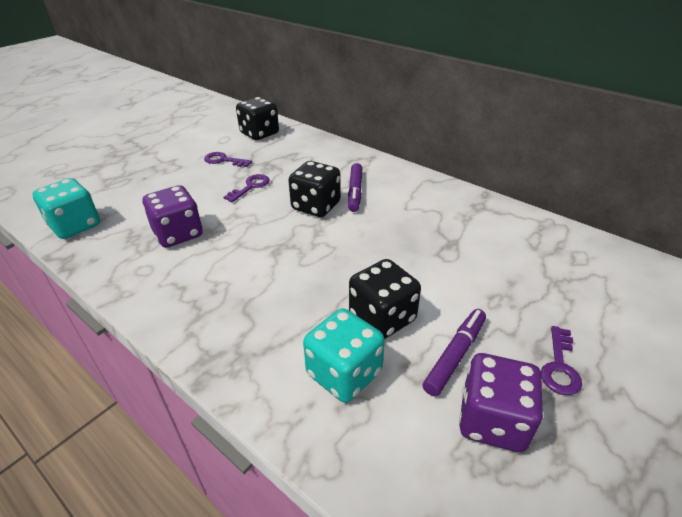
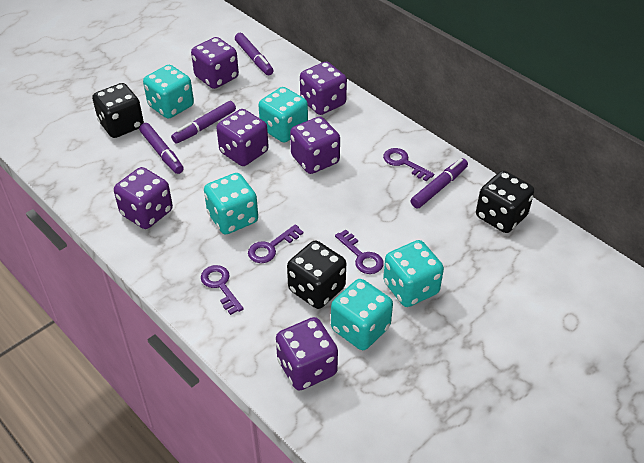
purple dice: 2 -> 6
purple key: 3 -> 4
purple marker: 2 -> 4
turquoise dice: 2 -> 5

